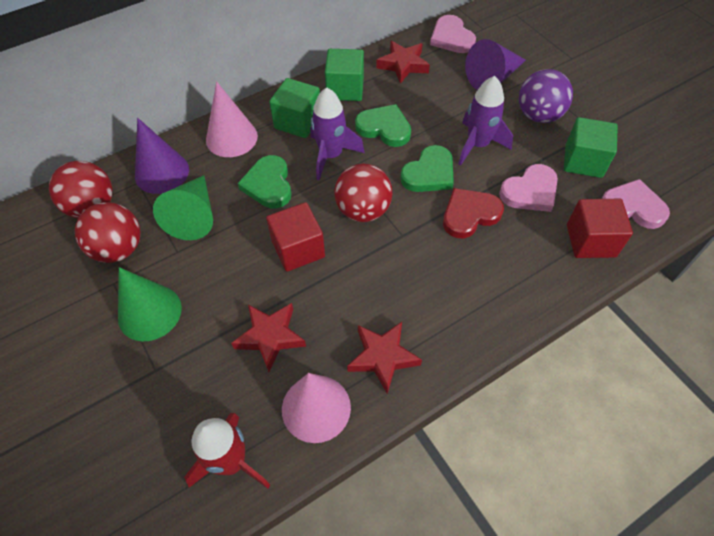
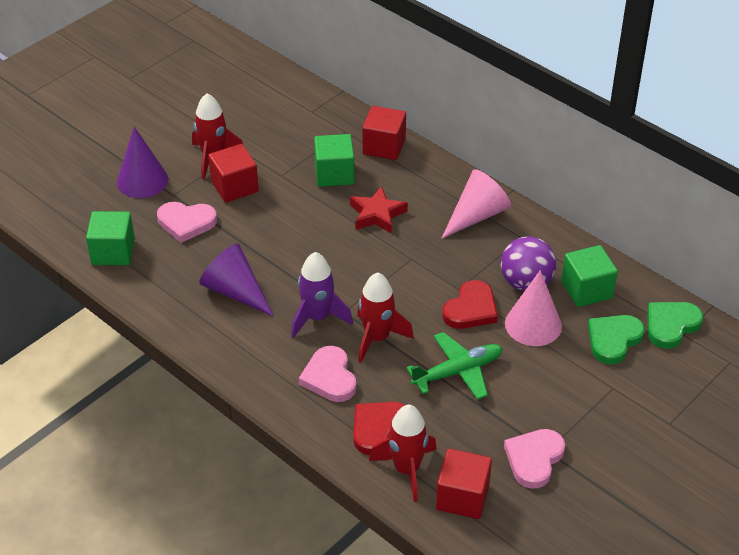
green cone: 2 -> 0
green heart: 3 -> 2
green plane: 0 -> 1
purple rocket: 2 -> 1
red ball: 3 -> 0
red cube: 2 -> 3
red heart: 1 -> 2
red rocket: 1 -> 3
red star: 3 -> 1

